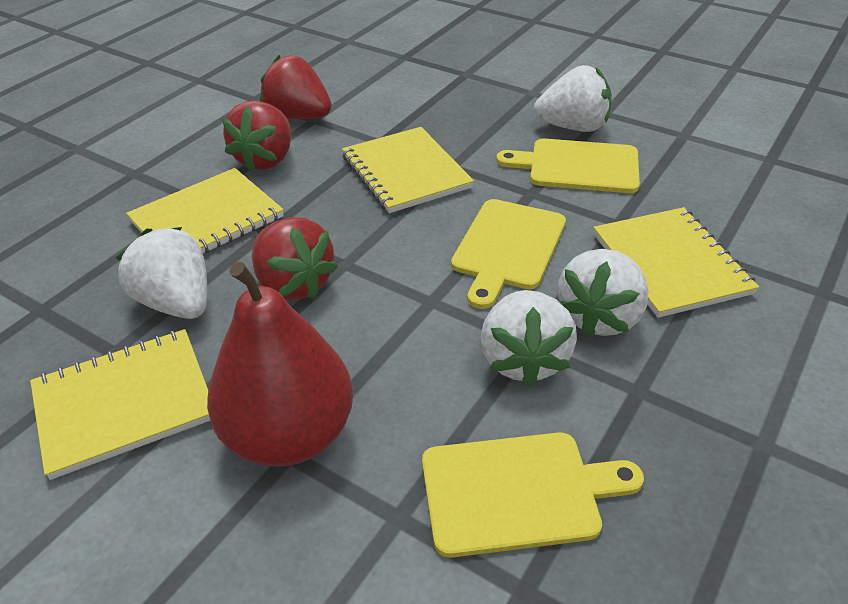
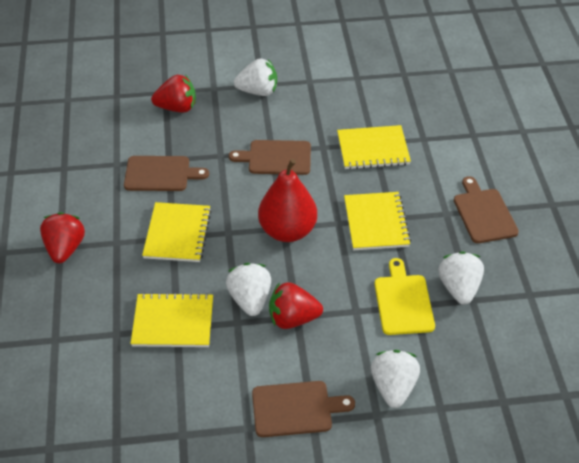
brown cutting board: 0 -> 4
yellow cutting board: 3 -> 1

